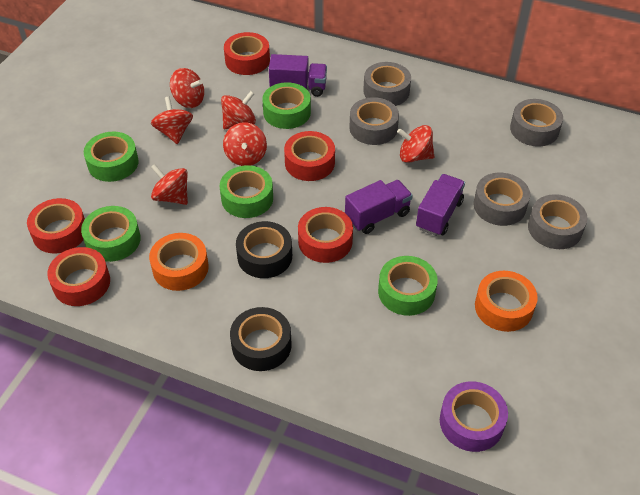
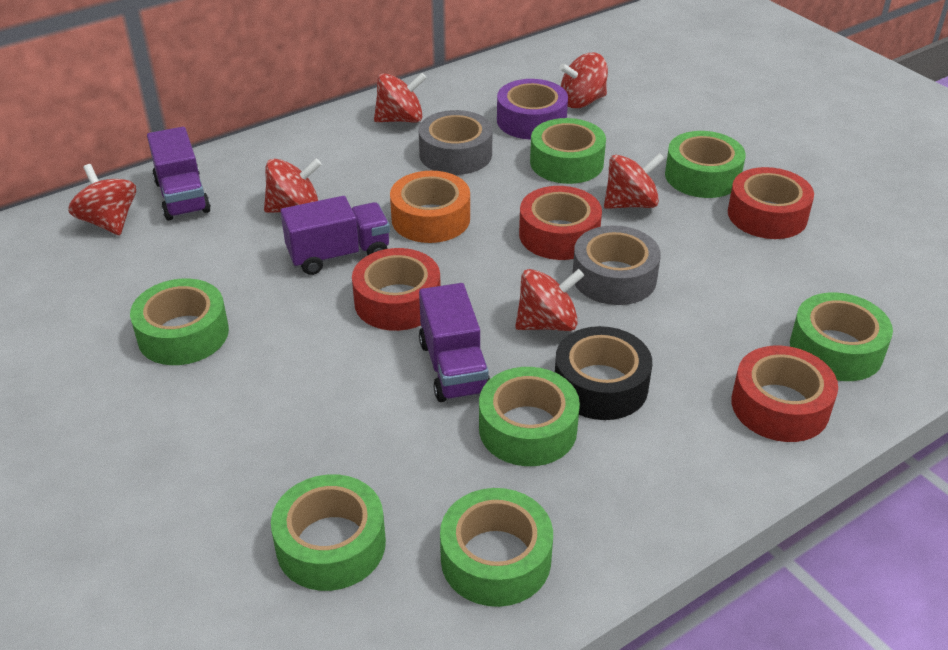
black tape: 2 -> 1
green tape: 5 -> 7
grey tape: 5 -> 2
orange tape: 2 -> 1
red tape: 5 -> 4

